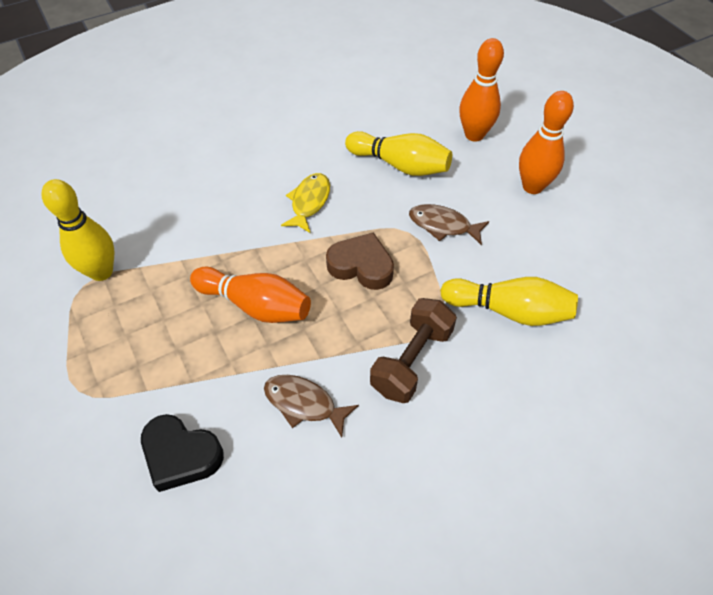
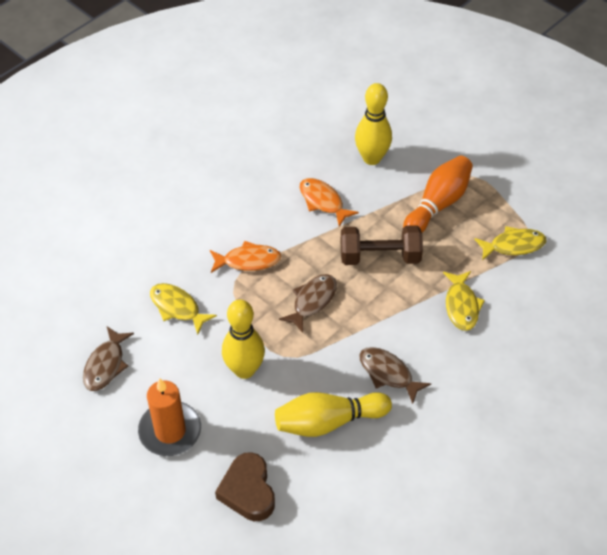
black heart: 1 -> 0
brown fish: 2 -> 3
orange bowling pin: 3 -> 1
orange candle: 0 -> 1
orange fish: 0 -> 2
yellow fish: 1 -> 3

